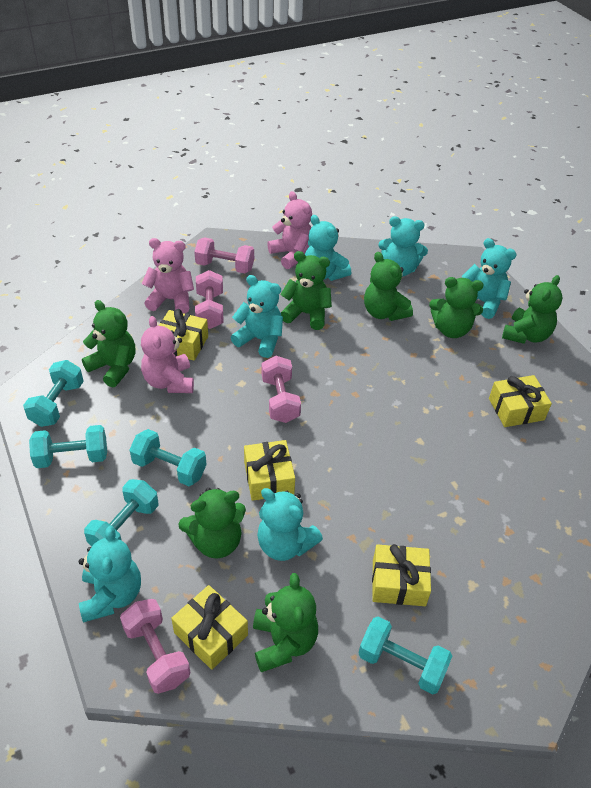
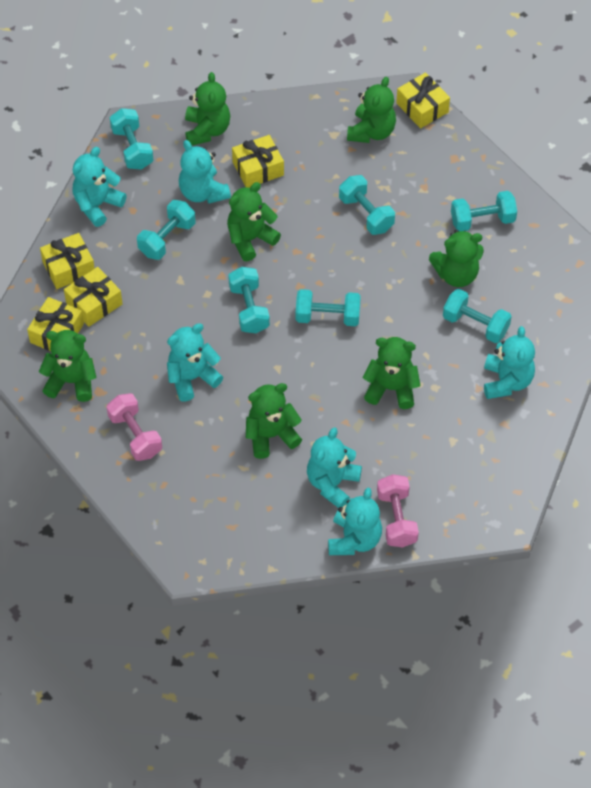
pink dumbbell: 4 -> 2
pink teddy bear: 3 -> 0
turquoise dumbbell: 5 -> 7

